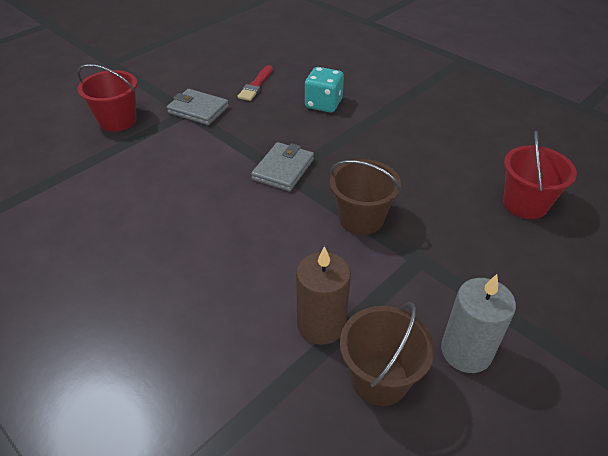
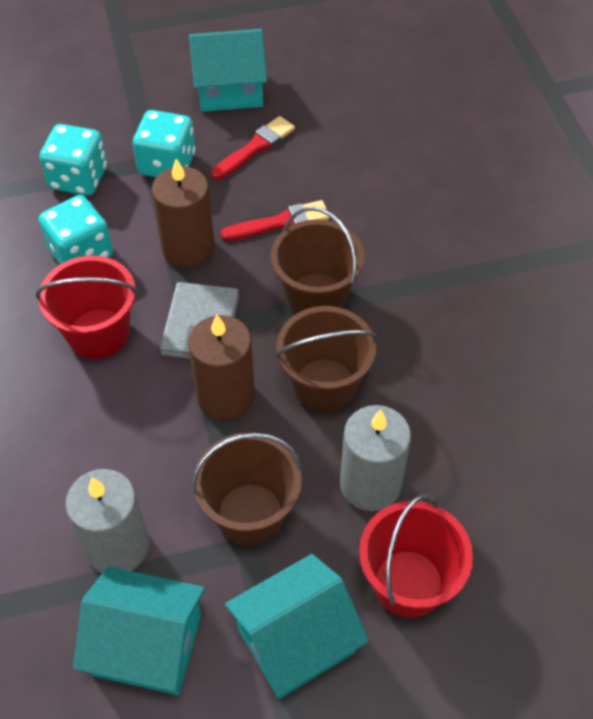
brown bucket: 2 -> 3
brown candle: 1 -> 2
grey candle: 1 -> 2
grey wallet: 2 -> 1
red brush: 1 -> 2
turquoise dice: 1 -> 3
turquoise house: 0 -> 3

